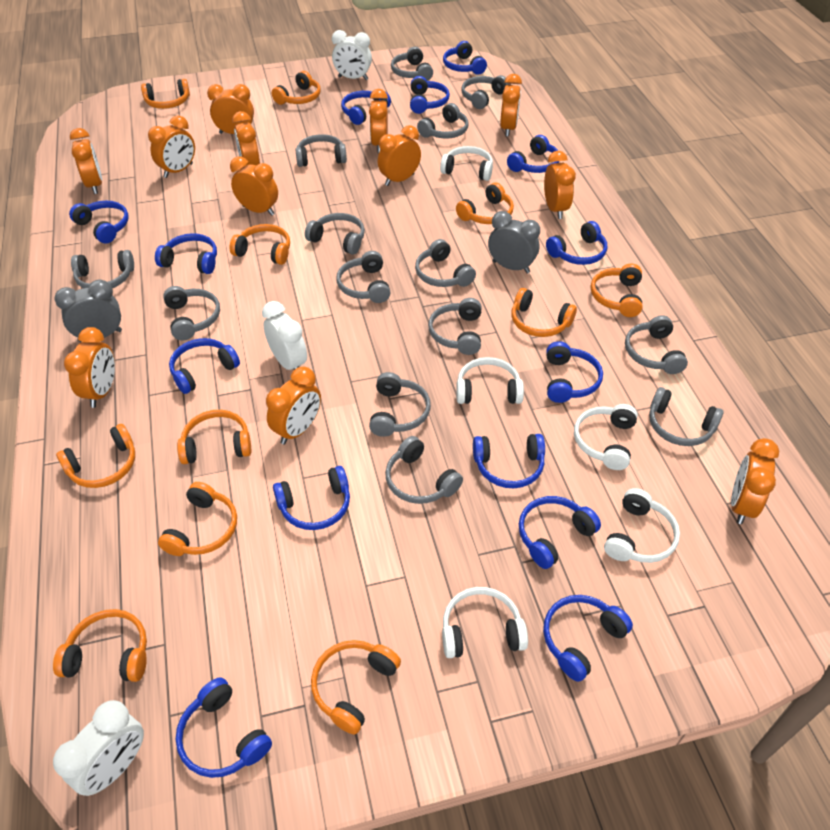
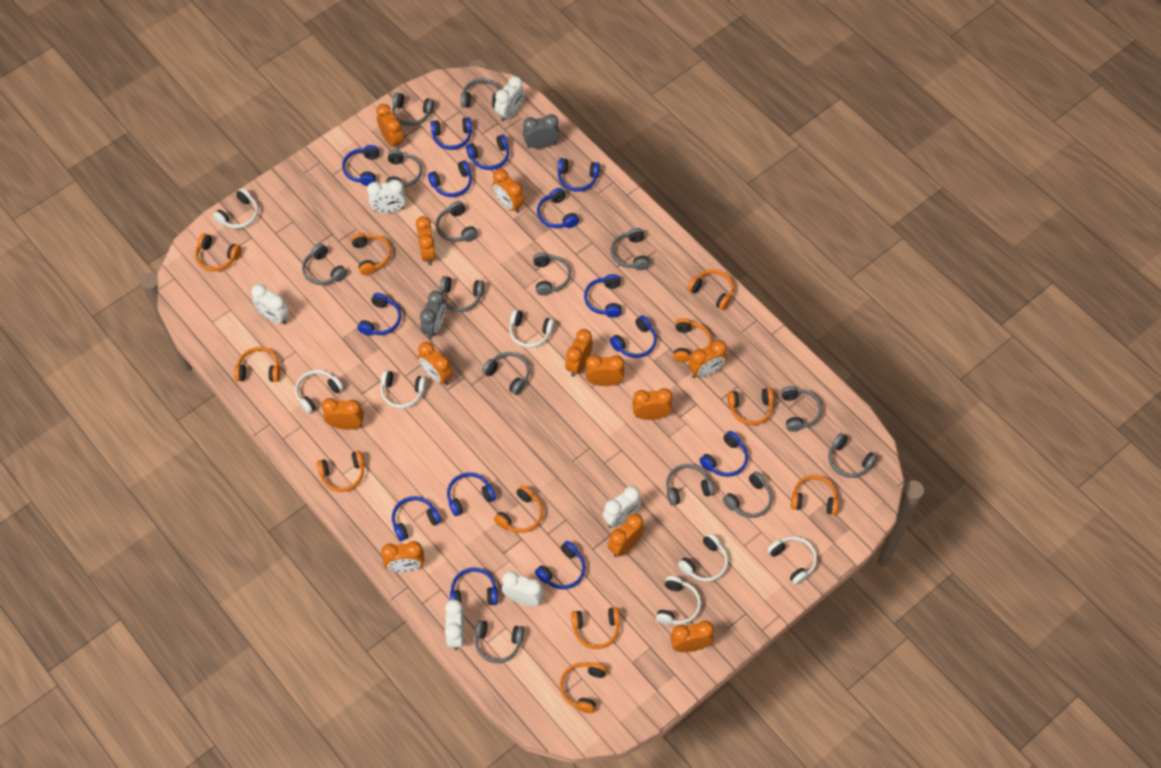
white clock: 3 -> 6
white headphones: 5 -> 7

